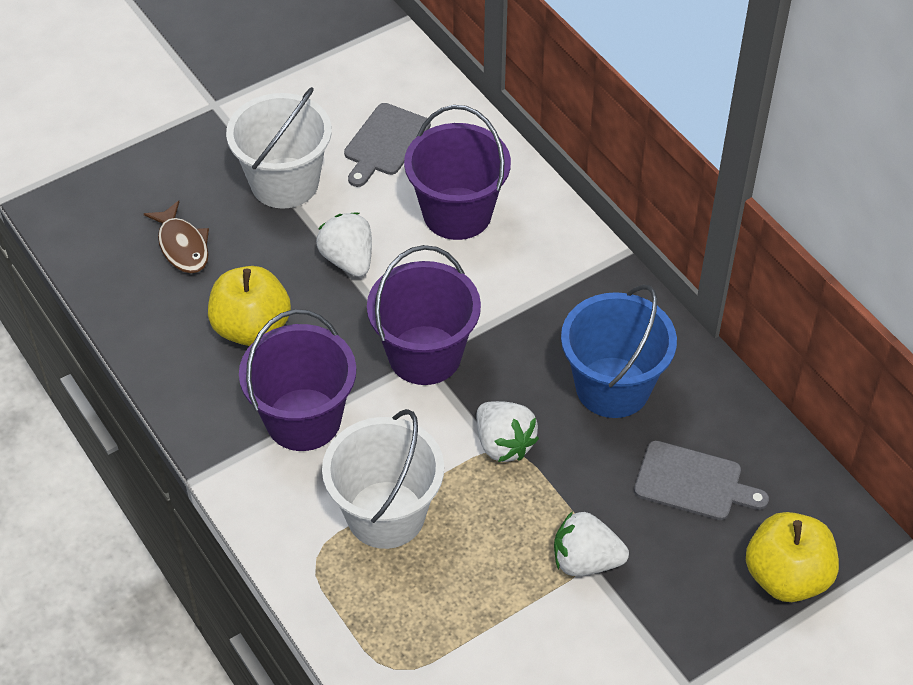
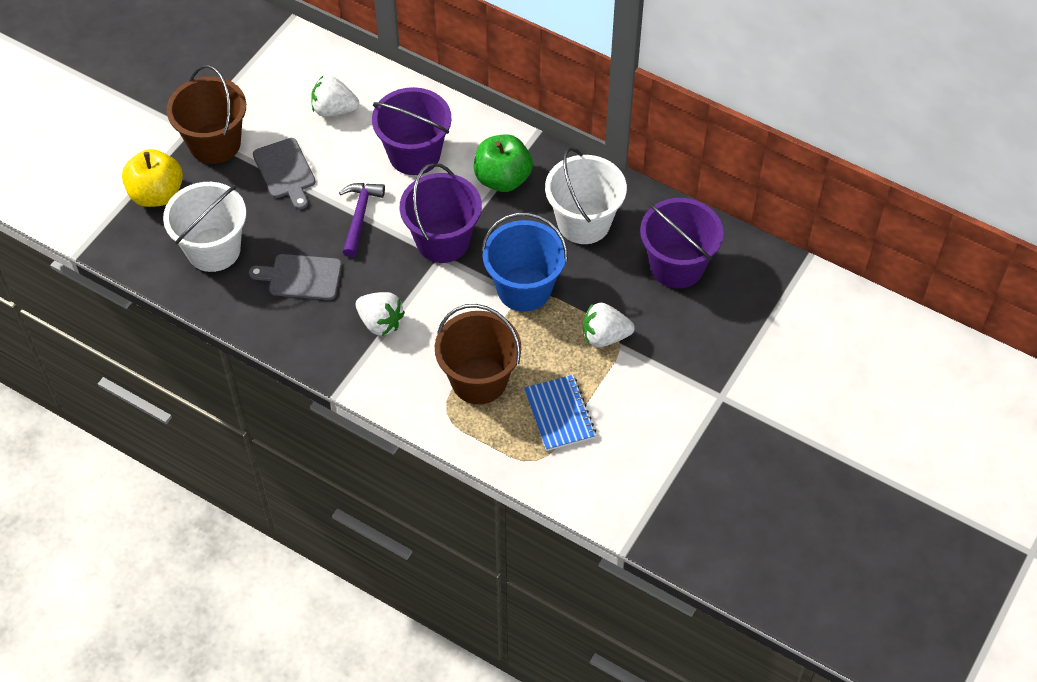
blue notebook: 0 -> 1
brown bucket: 0 -> 2
brown fish: 1 -> 0
green apple: 0 -> 1
purple hammer: 0 -> 1
yellow apple: 2 -> 1

